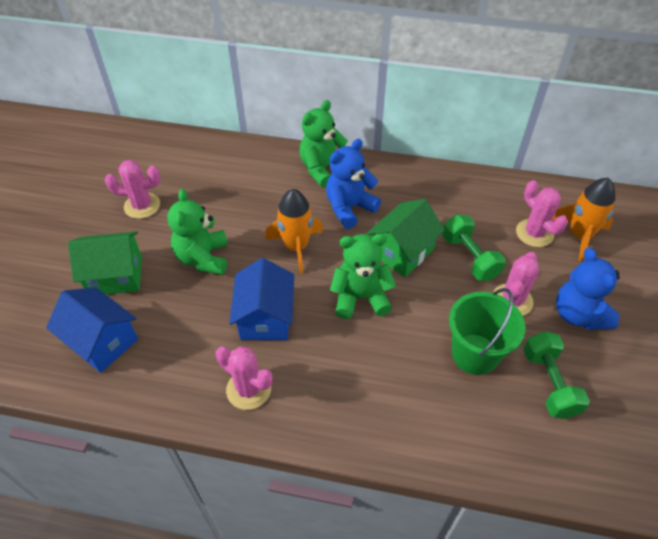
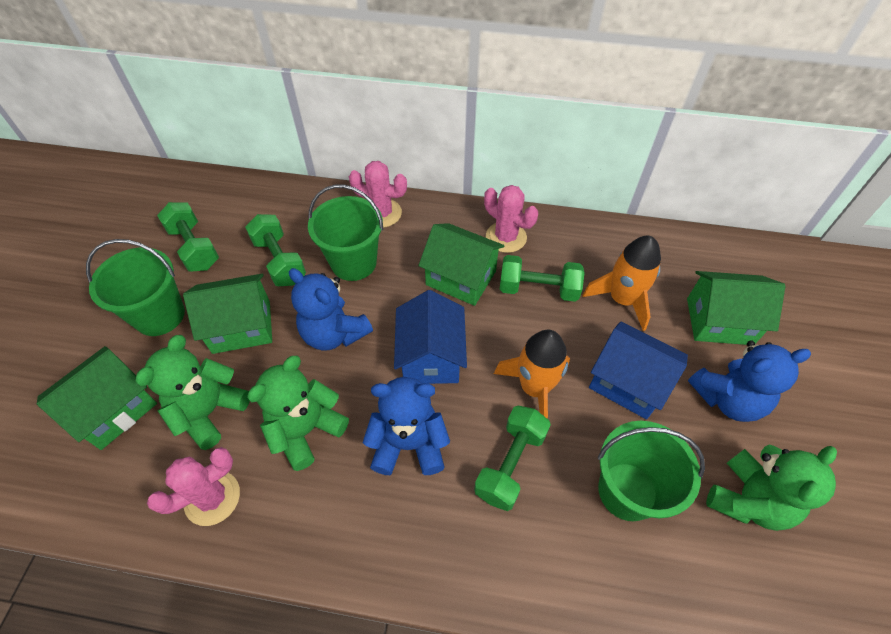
blue teddy bear: 2 -> 3
green bucket: 1 -> 3
green dumbbell: 2 -> 4
green house: 2 -> 4
pink cactus: 4 -> 3

